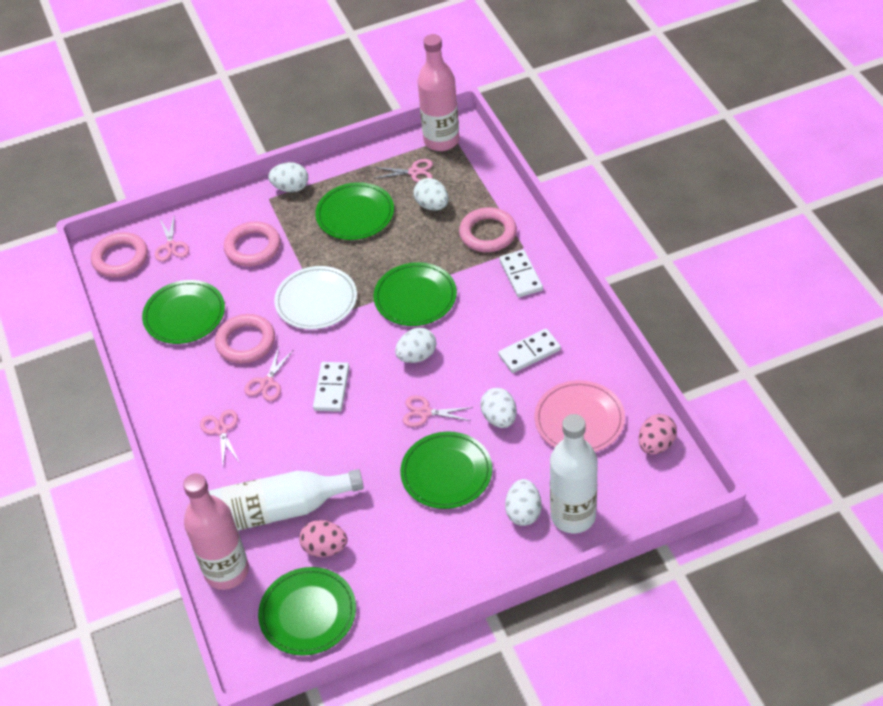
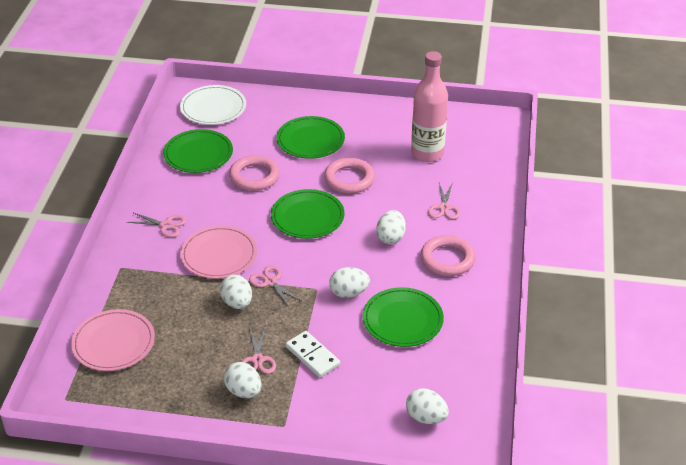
green plate: 5 -> 4
pink bottle: 2 -> 1
pink egg: 2 -> 0
pink plate: 1 -> 2
pink ring: 4 -> 3
pink scissors: 5 -> 4
white bottle: 2 -> 0
white domino: 3 -> 1

